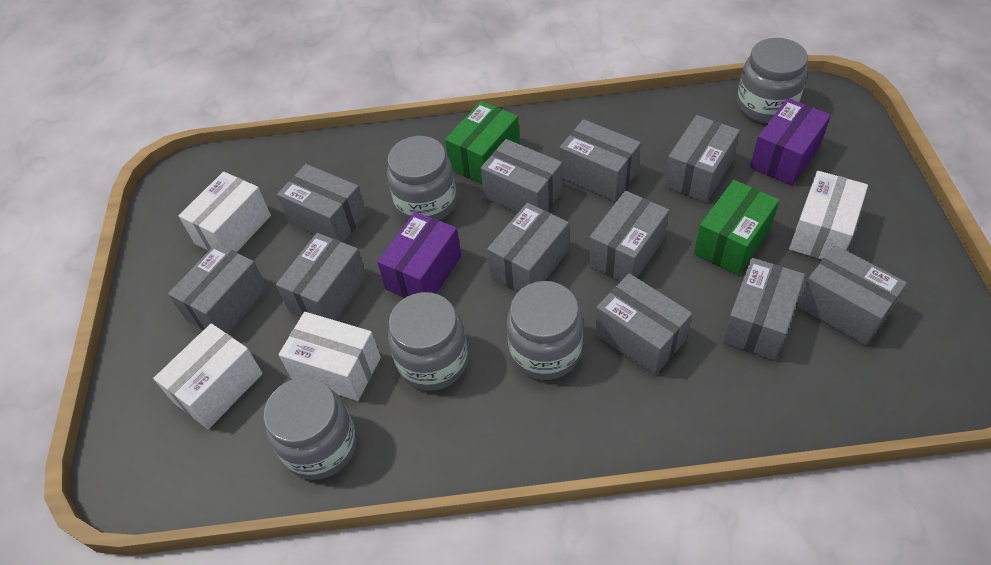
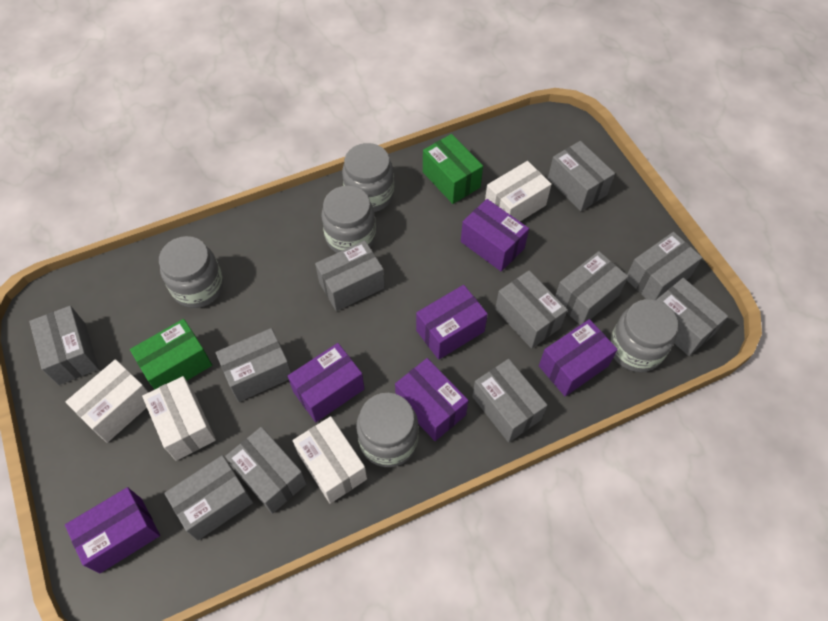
purple box: 2 -> 6

